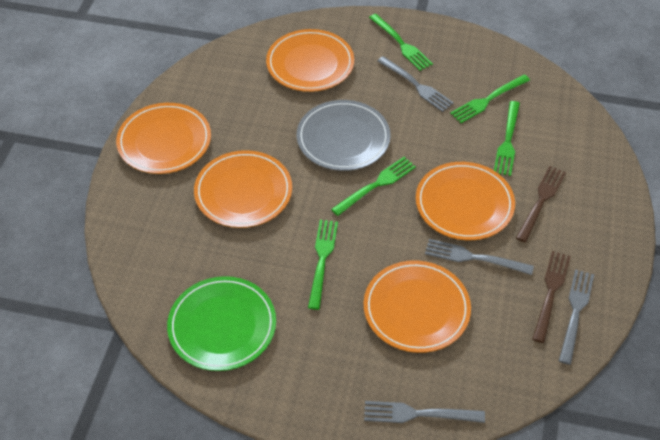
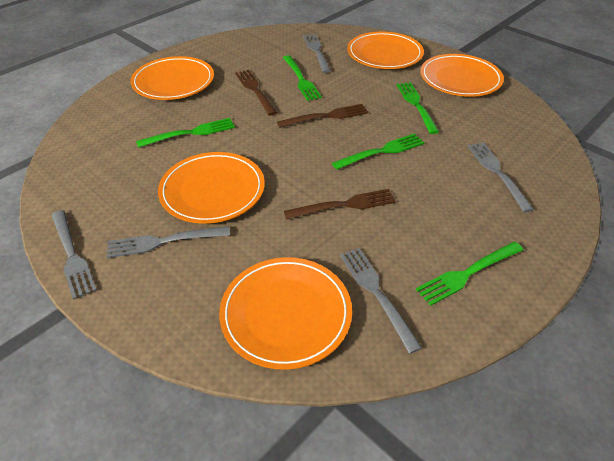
brown fork: 2 -> 3
green plate: 1 -> 0
grey fork: 4 -> 5
grey plate: 1 -> 0

